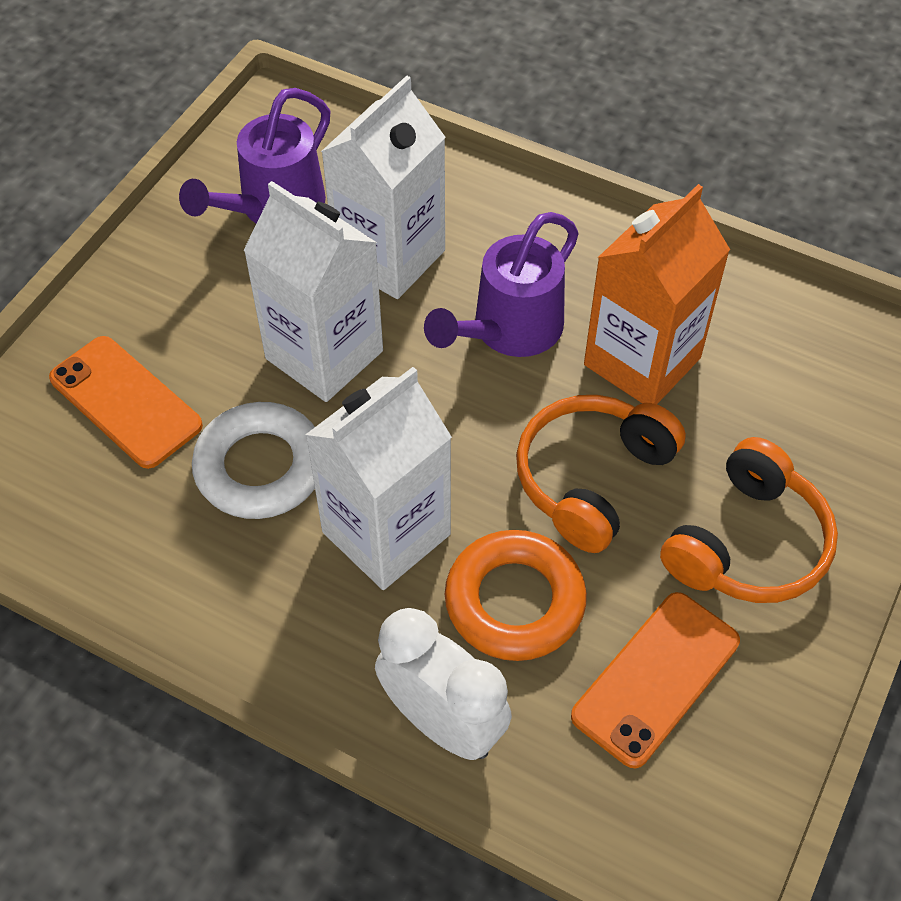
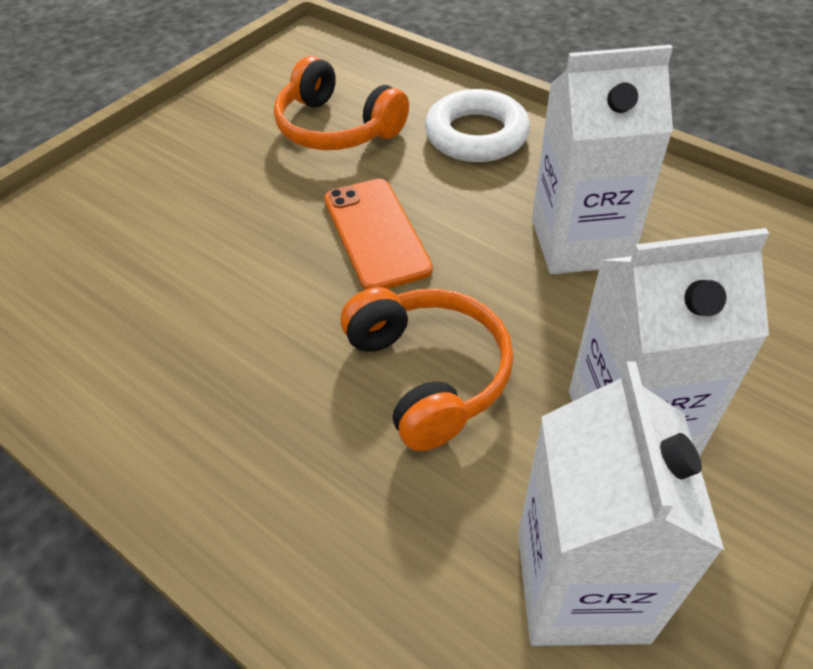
orange carton: 1 -> 0
orange phone: 2 -> 1
orange ring: 1 -> 0
purple watering can: 2 -> 0
white clock: 1 -> 0

